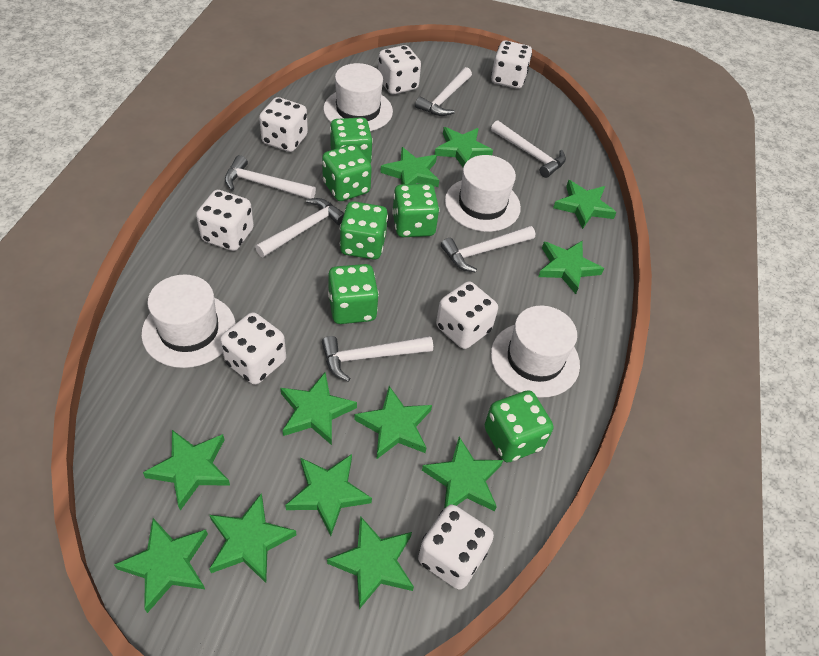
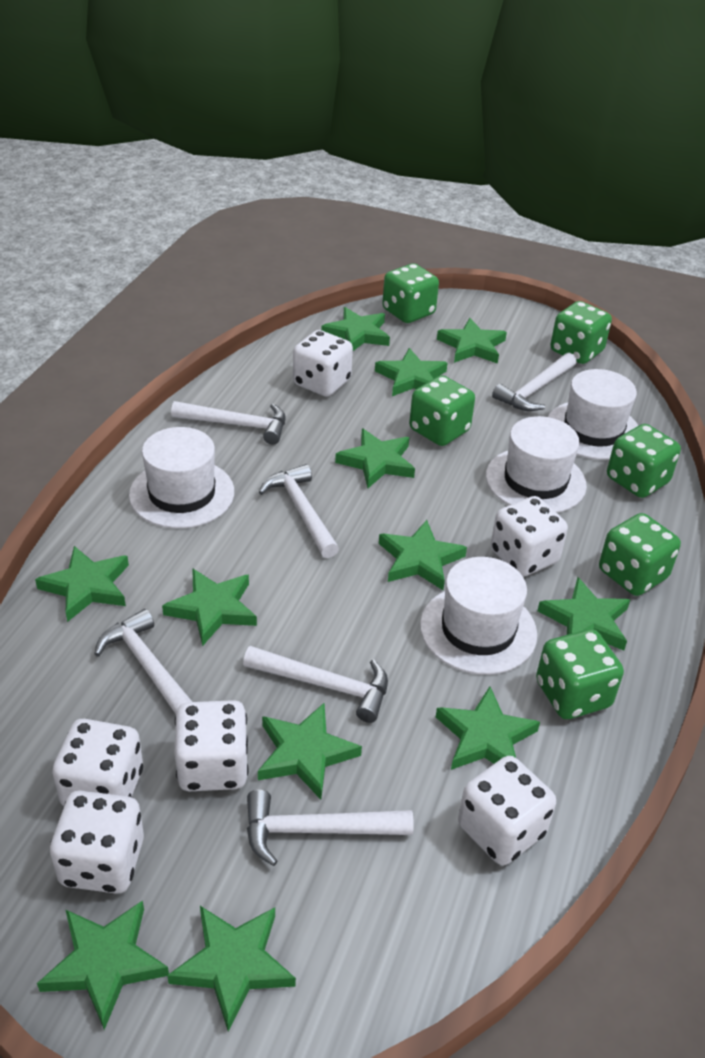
white dice: 7 -> 6

